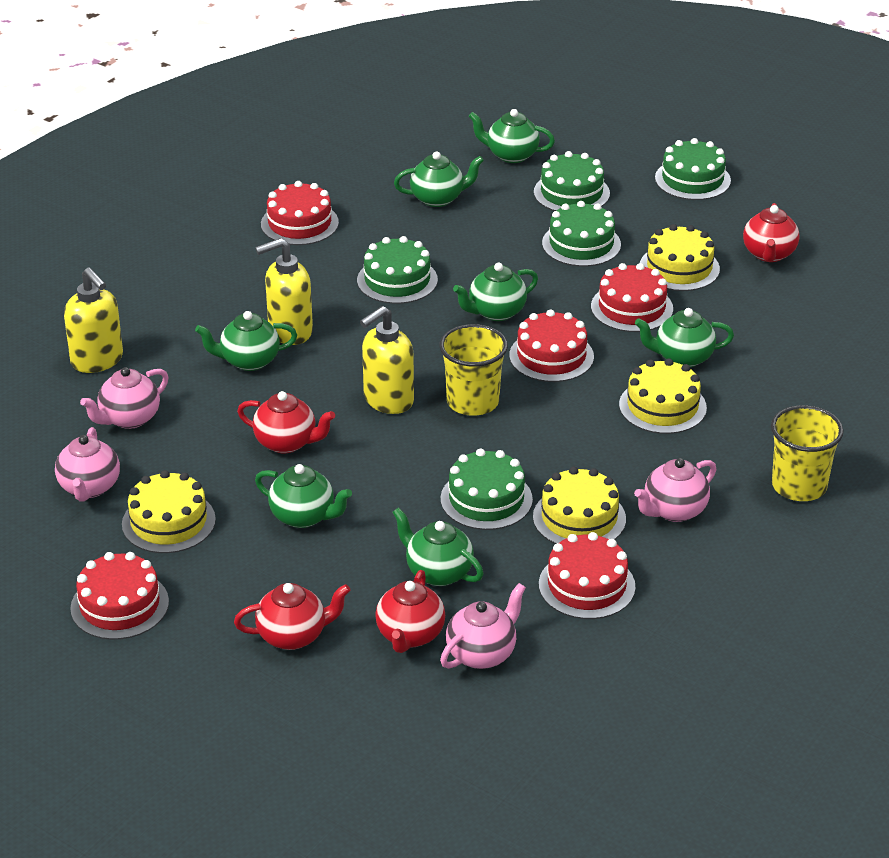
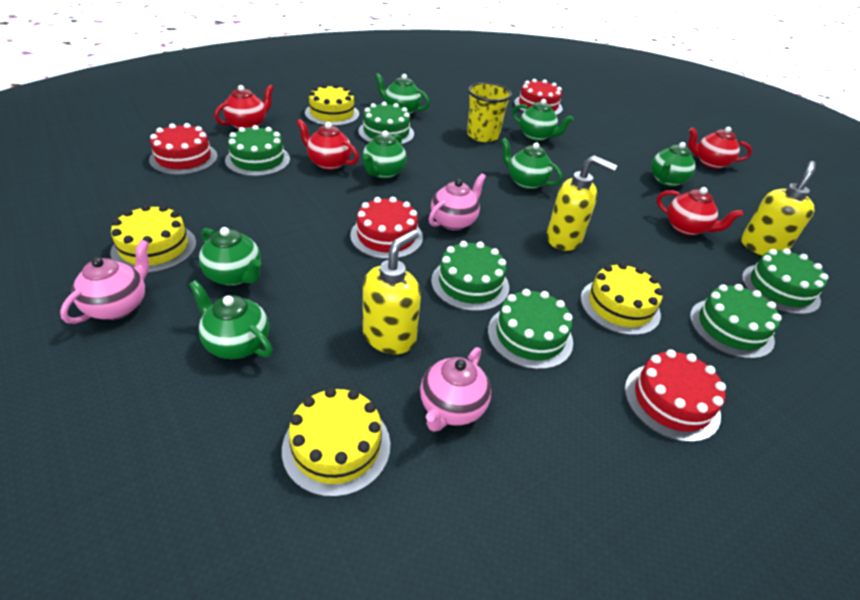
green cake: 5 -> 6
pink teapot: 4 -> 3
red cake: 5 -> 4
yellow cup: 2 -> 1

